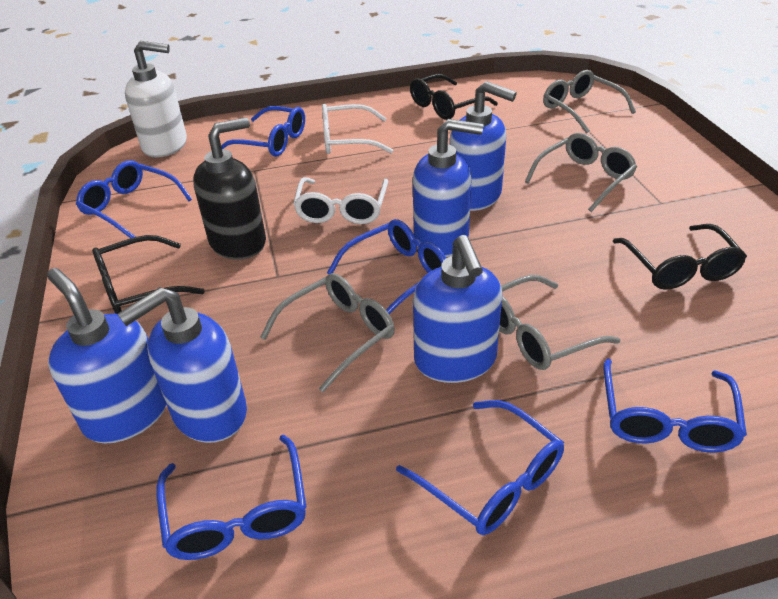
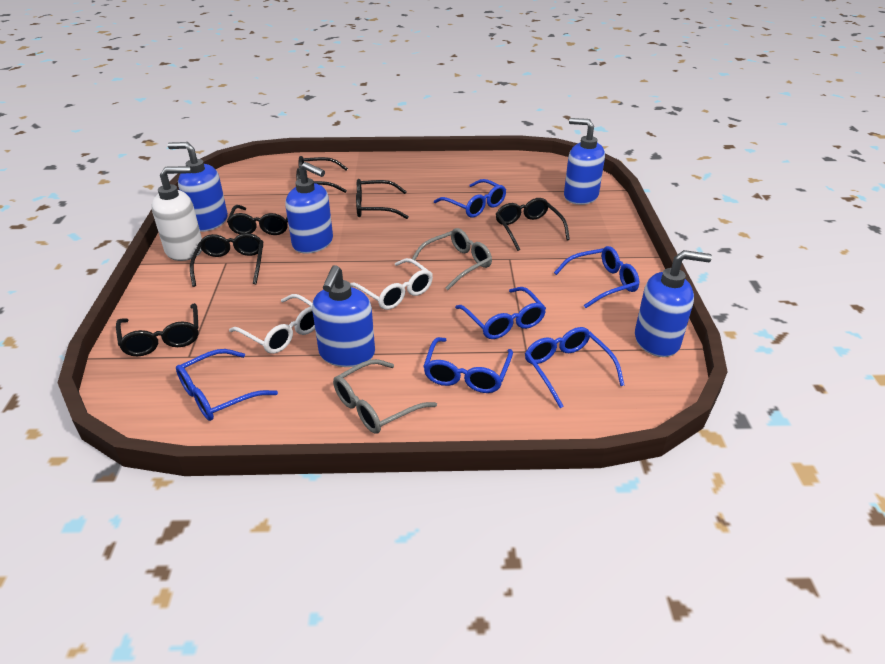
black glasses: 3 -> 6
black soap dispenser: 1 -> 0
grey glasses: 4 -> 2

